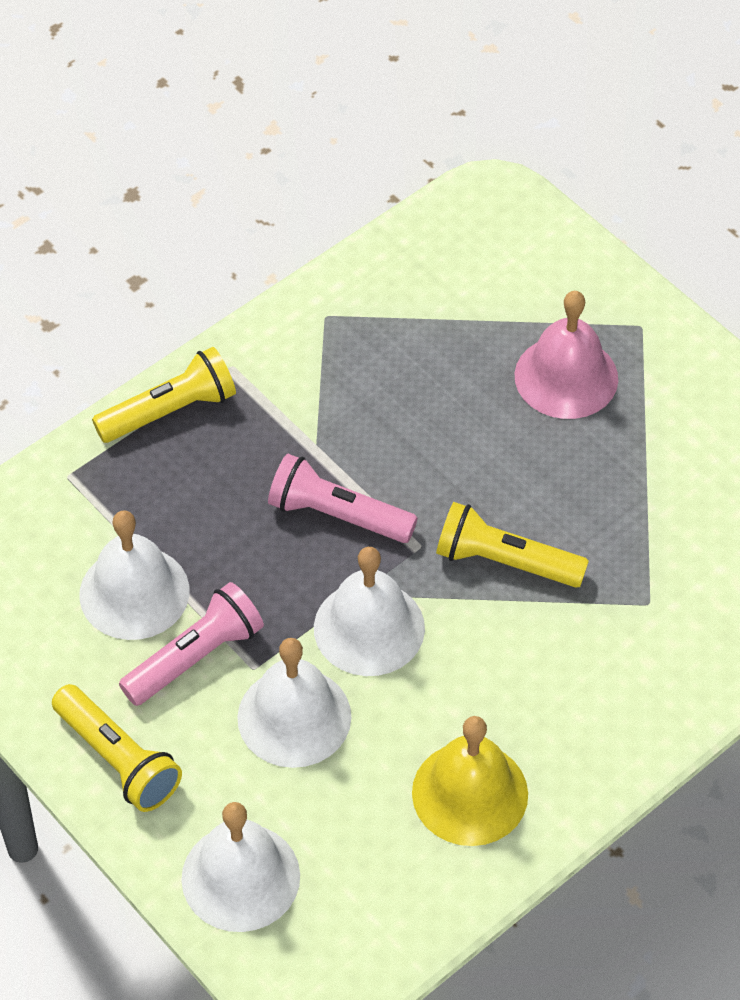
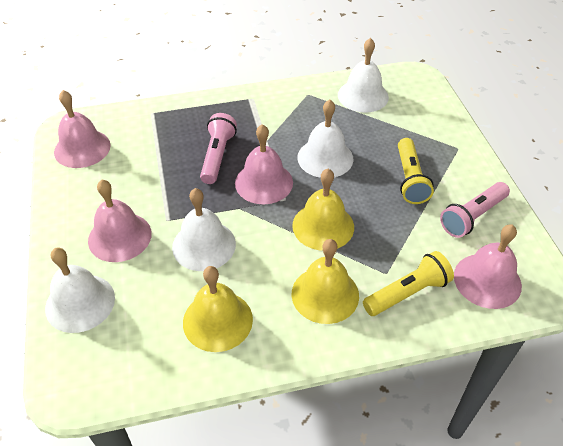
pink bell: 1 -> 4
yellow bell: 1 -> 3
yellow flashlight: 3 -> 2

